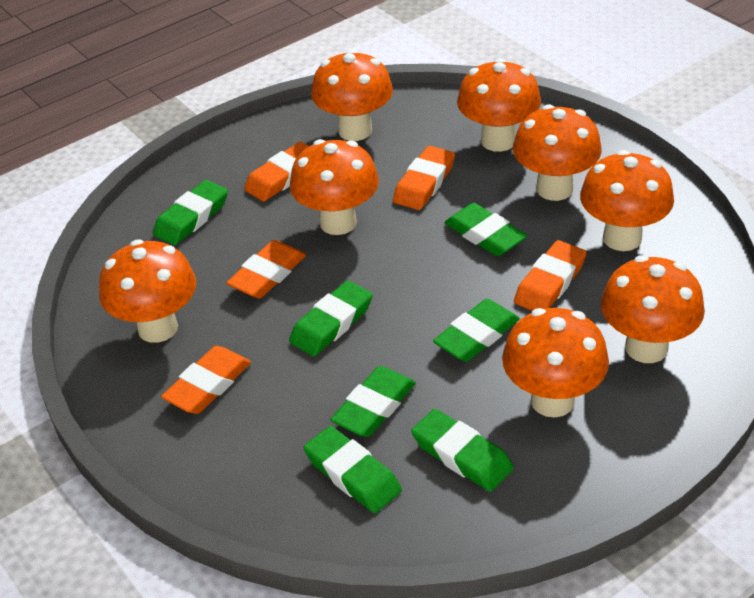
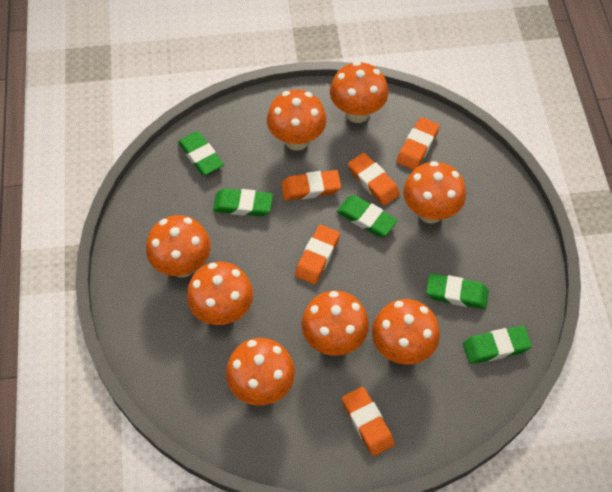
green eraser: 7 -> 5

